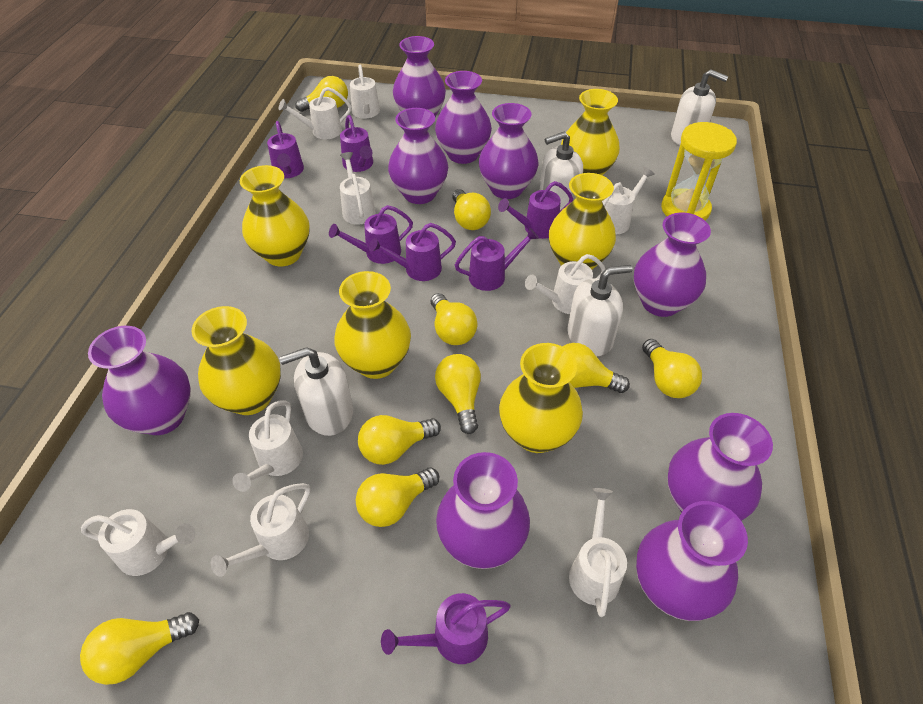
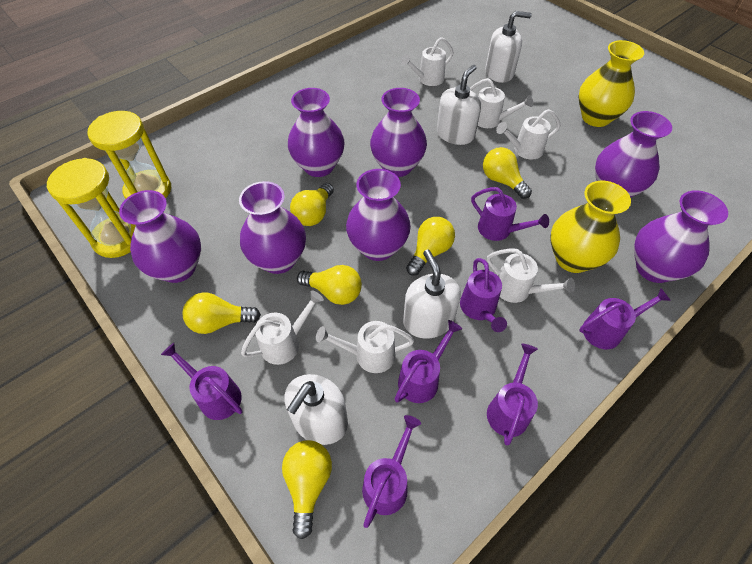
purple vase: 9 -> 7
white watering can: 9 -> 6
yellow hourglass: 1 -> 2
yellow light bulb: 9 -> 6
yellow vase: 6 -> 2

